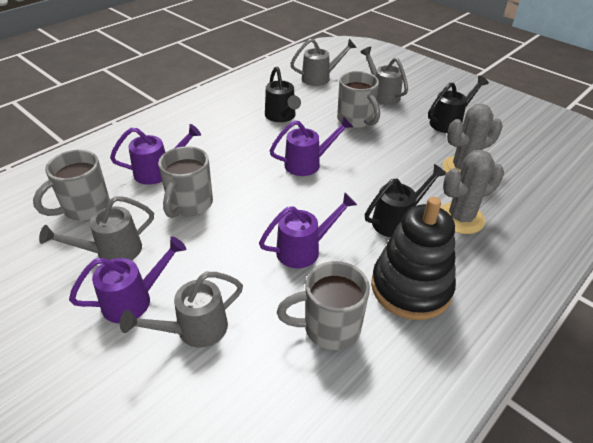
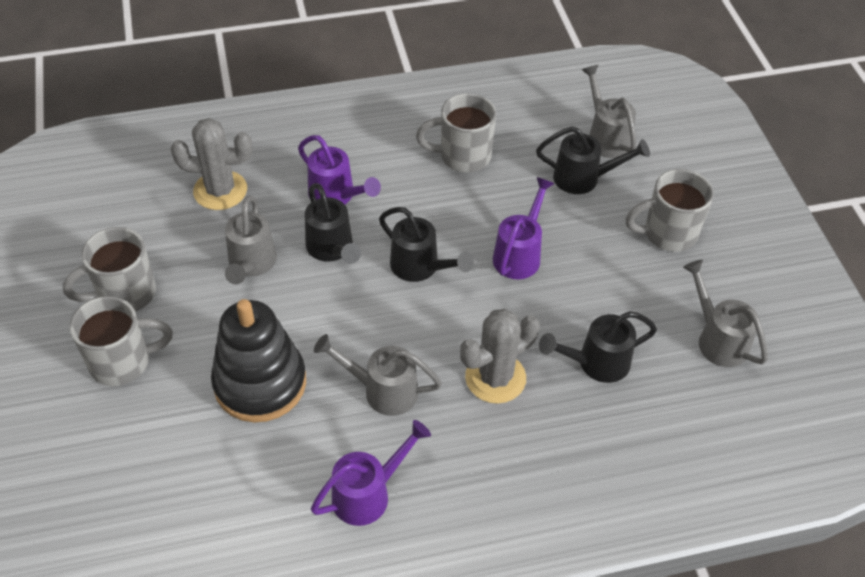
black watering can: 3 -> 4
purple watering can: 4 -> 3

